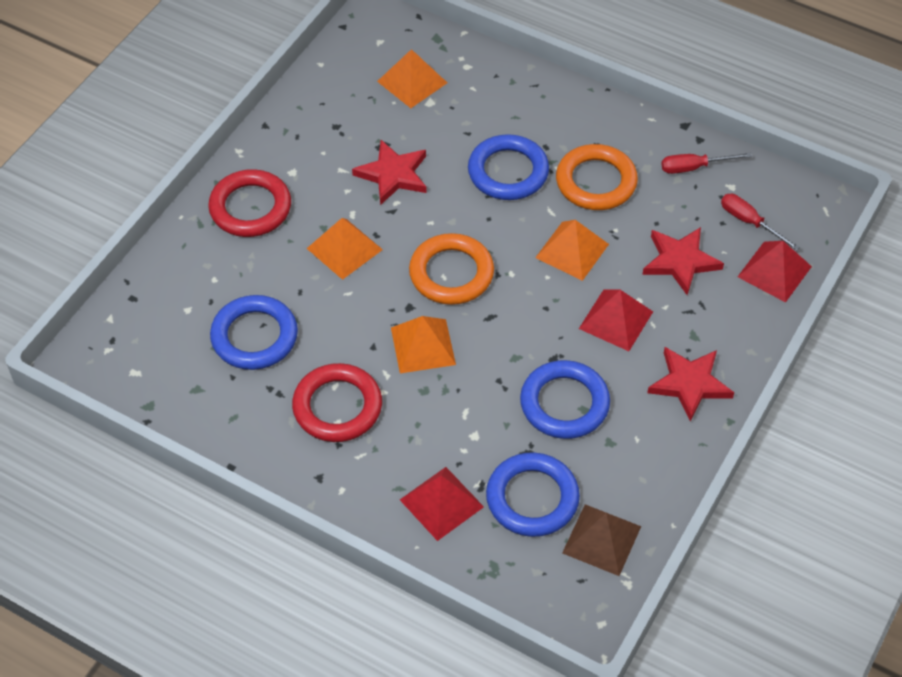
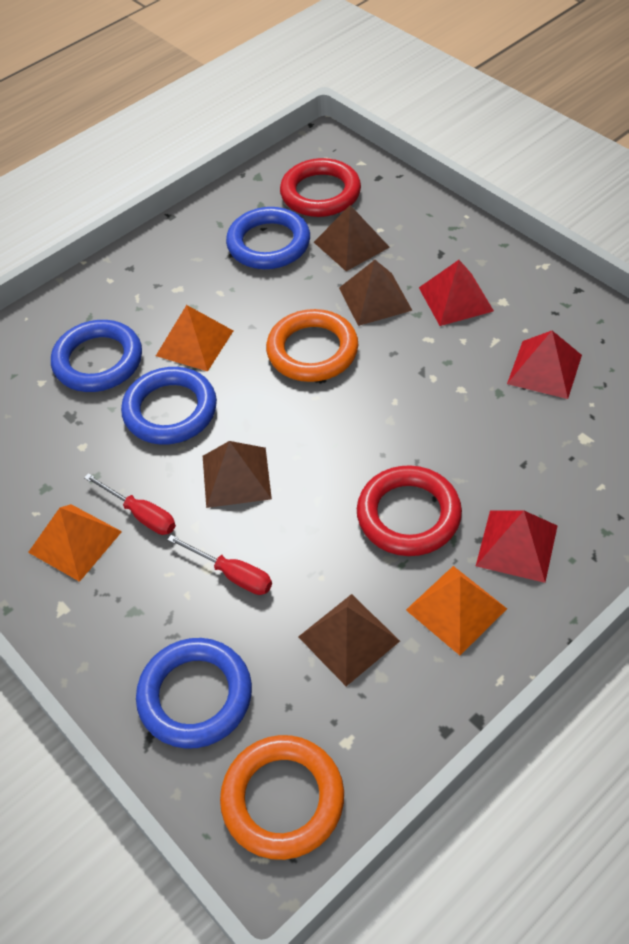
brown pyramid: 1 -> 4
orange pyramid: 4 -> 3
red star: 3 -> 0

